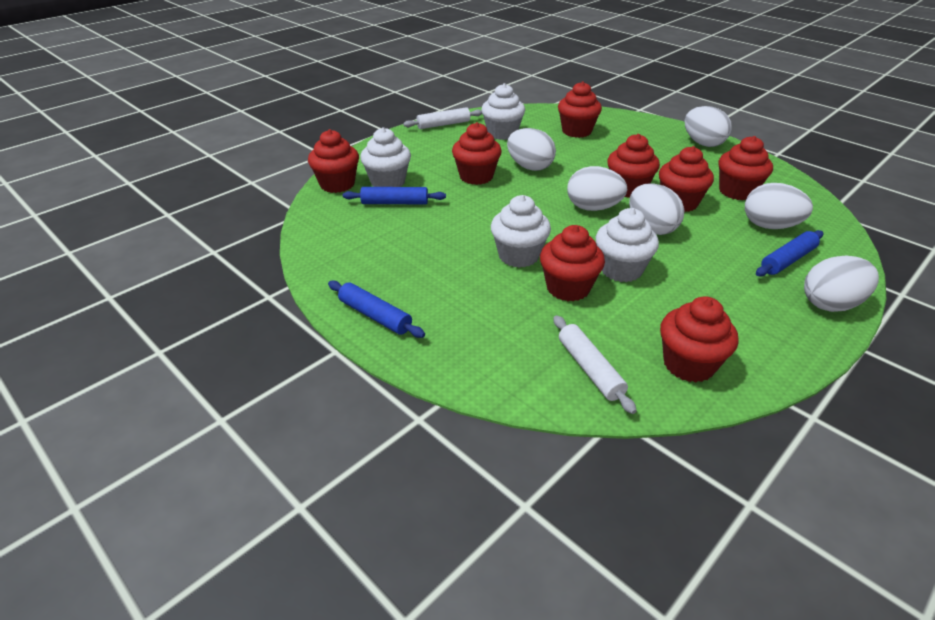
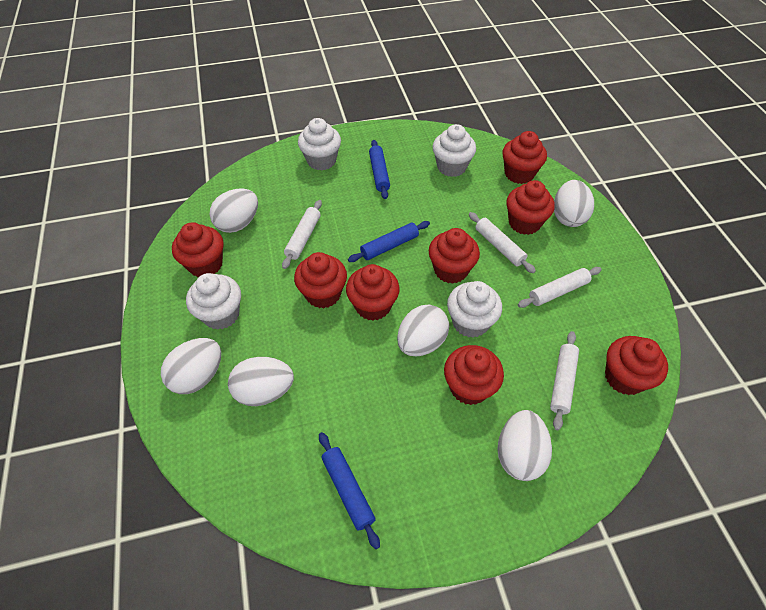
white rolling pin: 2 -> 4

